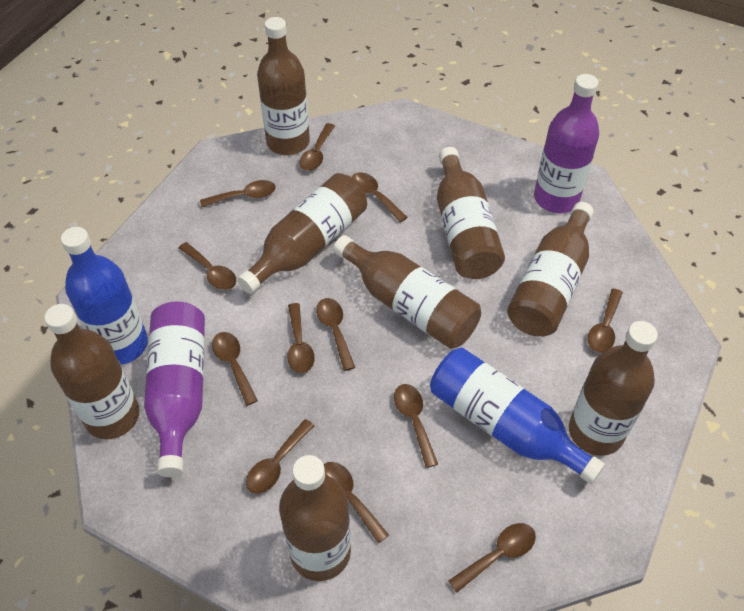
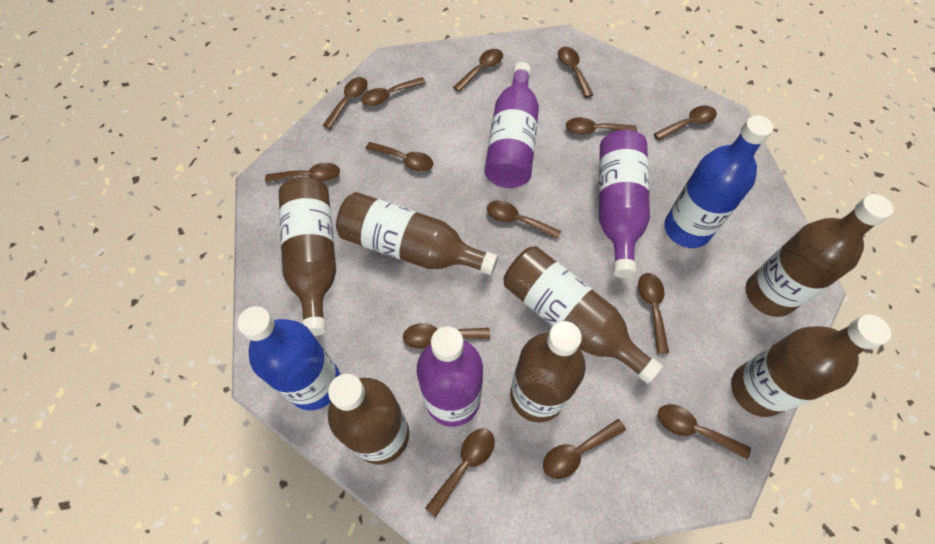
brown bottle: 8 -> 7
brown spoon: 12 -> 14
purple bottle: 2 -> 3

